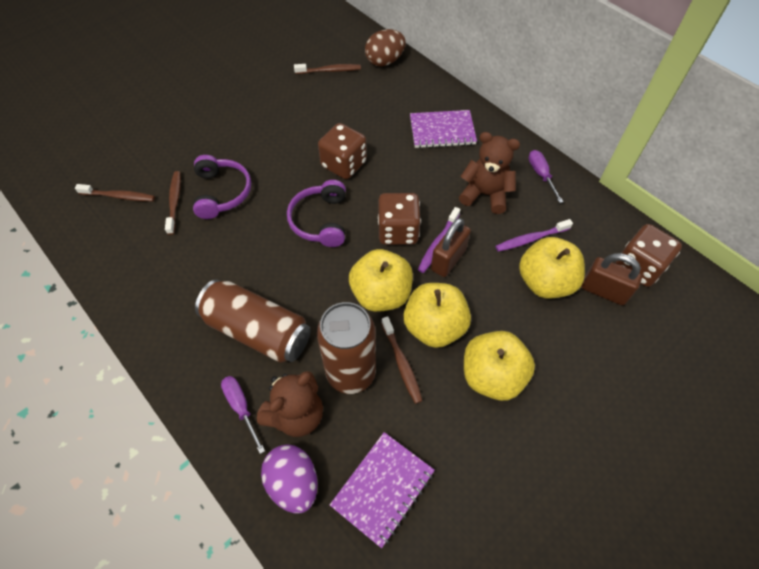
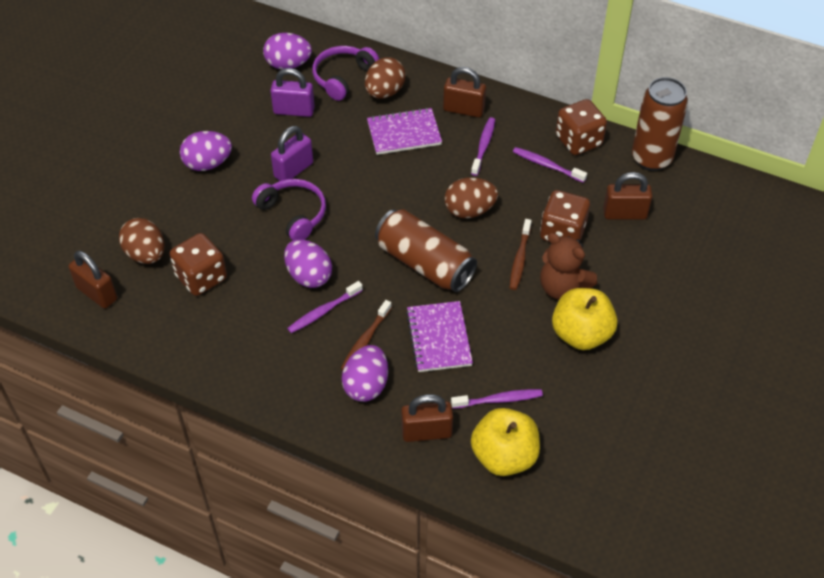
brown egg: 1 -> 3
brown padlock: 2 -> 4
brown teddy bear: 2 -> 1
brown toothbrush: 4 -> 2
purple egg: 1 -> 4
purple padlock: 0 -> 2
purple screwdriver: 2 -> 0
purple toothbrush: 2 -> 4
yellow apple: 4 -> 2

